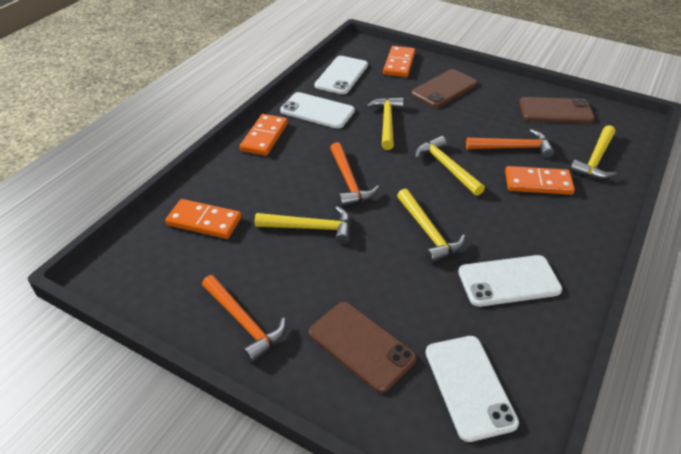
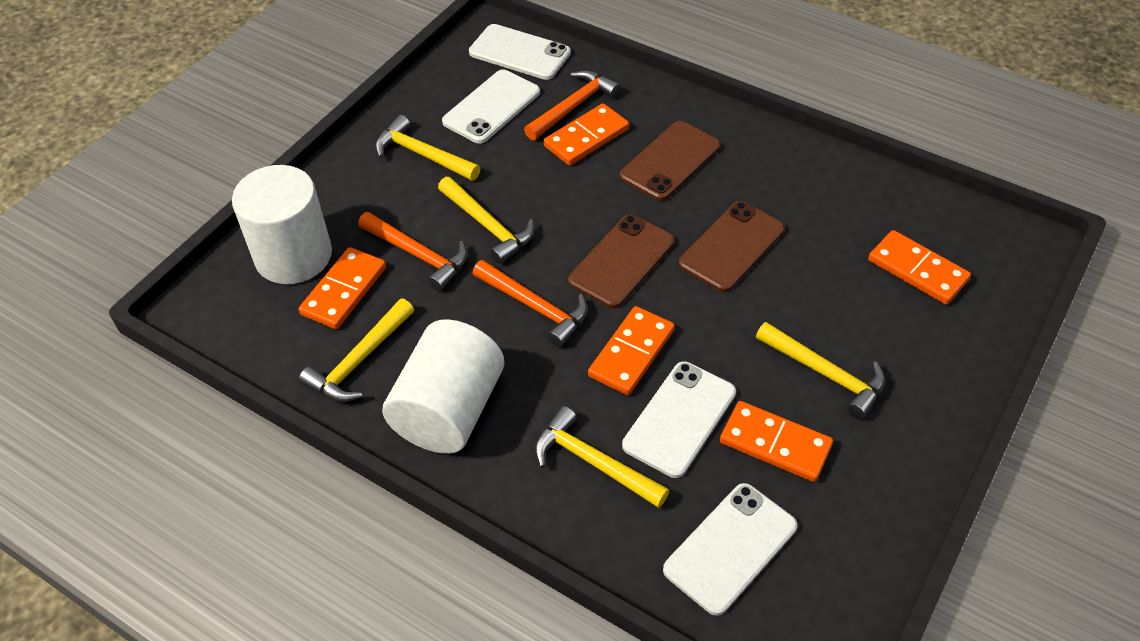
orange domino: 4 -> 5
white cylinder: 0 -> 2

